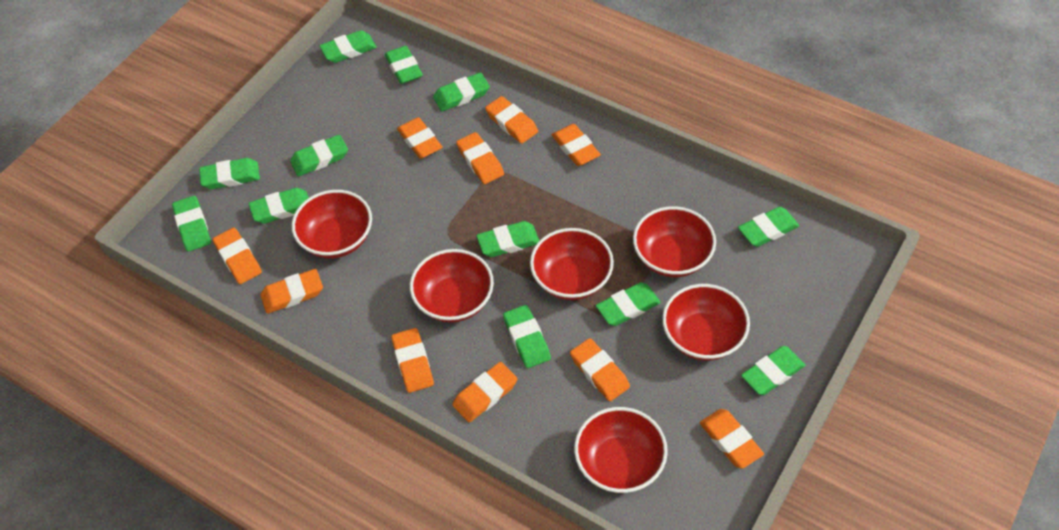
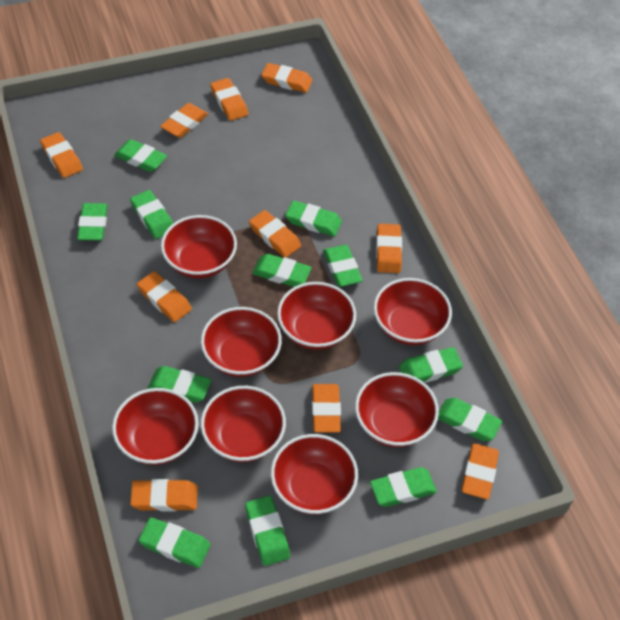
red bowl: 6 -> 8

